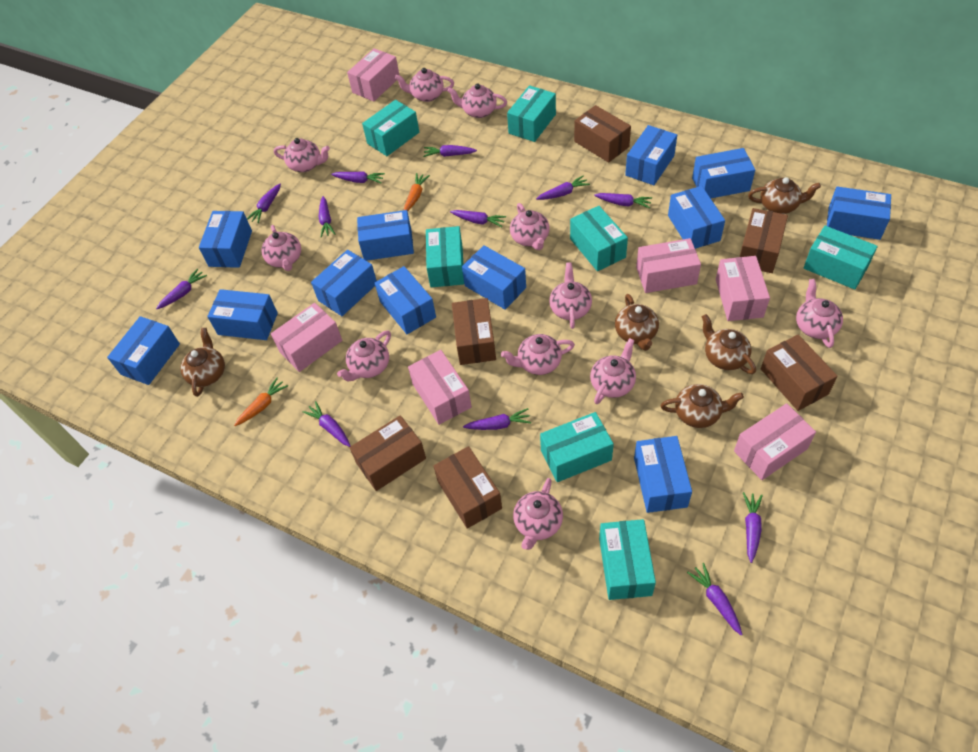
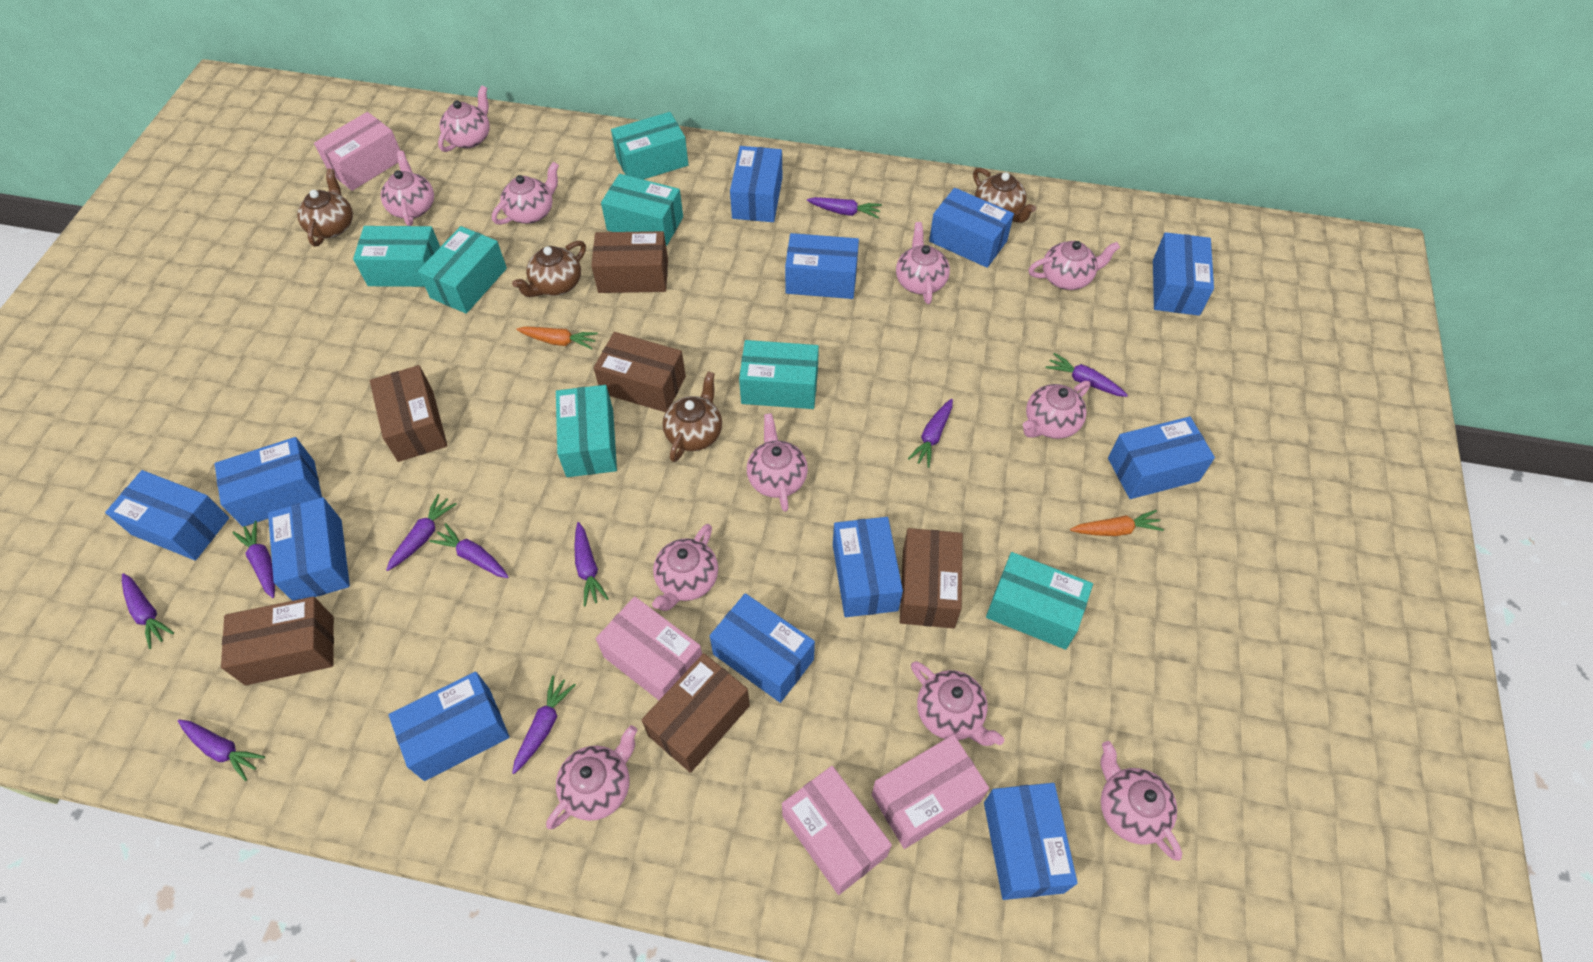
brown teapot: 5 -> 4
pink box: 6 -> 4
purple carrot: 12 -> 10

